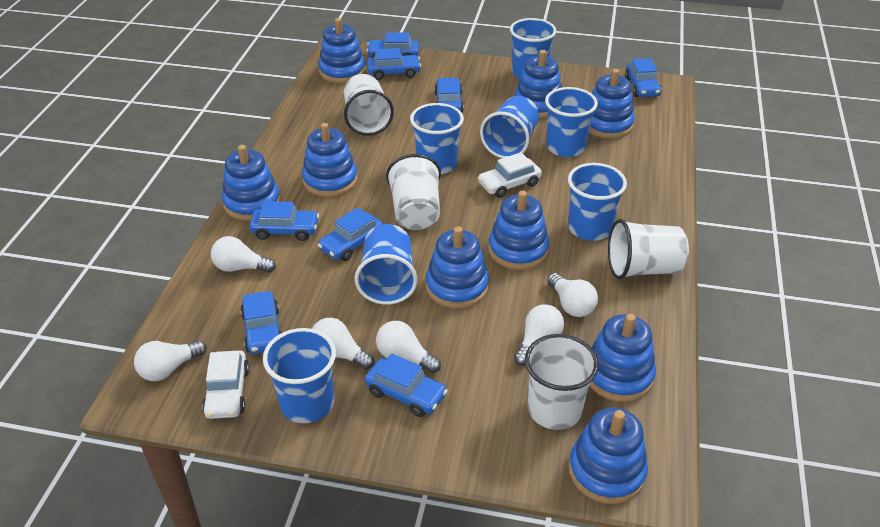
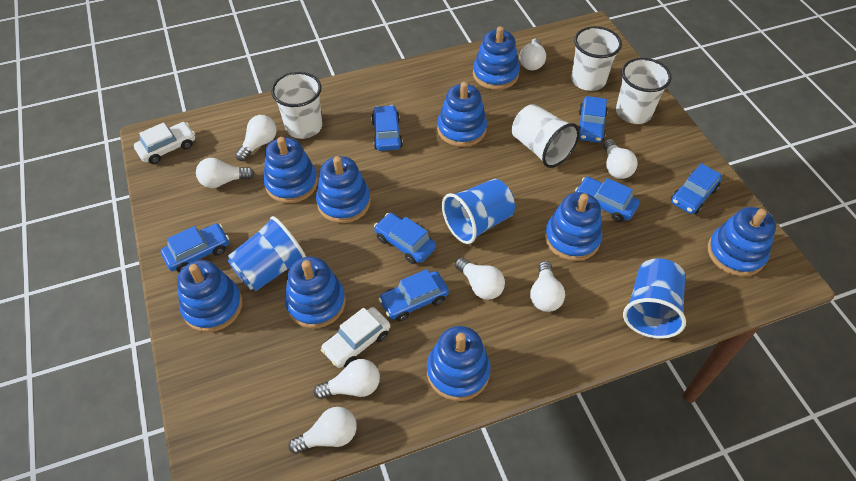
blue car: 8 -> 7
blue cup: 7 -> 3
white light bulb: 6 -> 8

